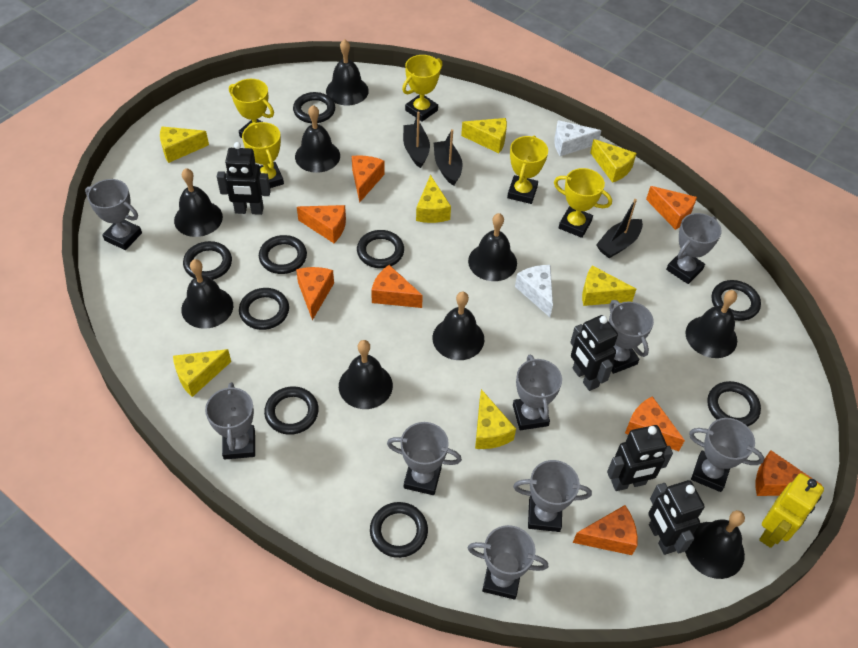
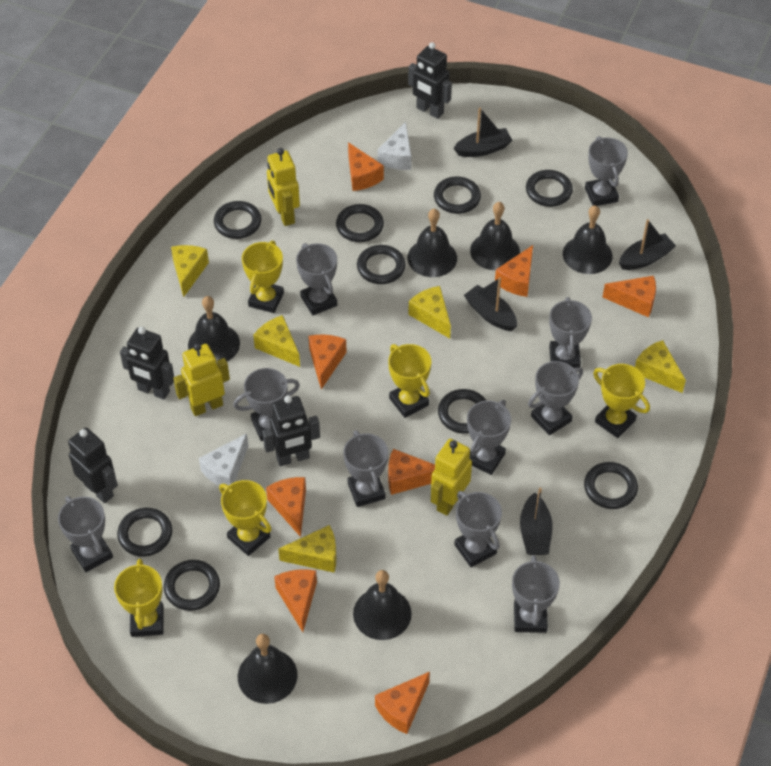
black bell: 9 -> 6
black boat: 3 -> 4
grey trophy: 9 -> 10
yellow cheese: 7 -> 5
yellow robot: 1 -> 3

